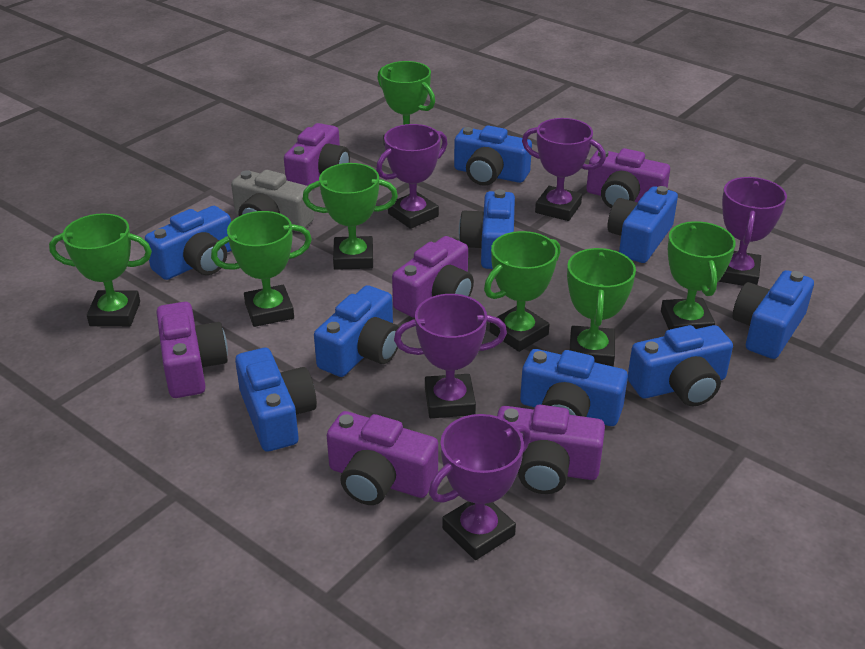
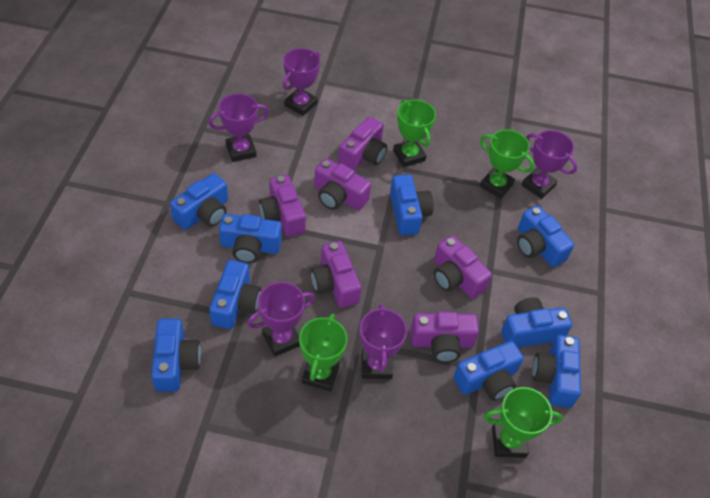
green trophy: 7 -> 4
grey camera: 1 -> 0

